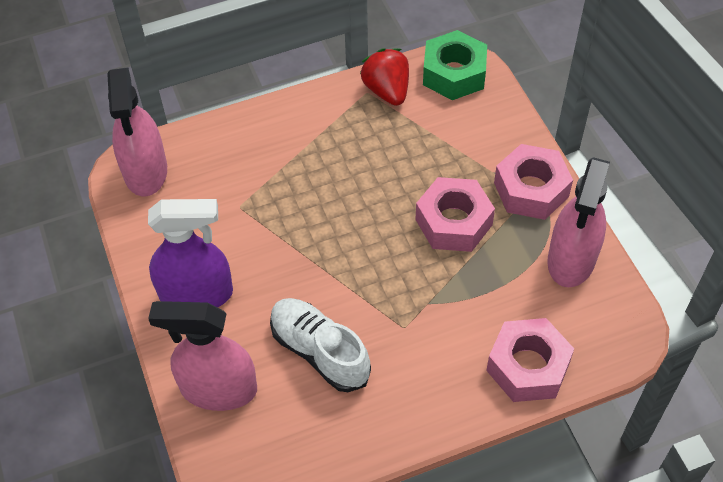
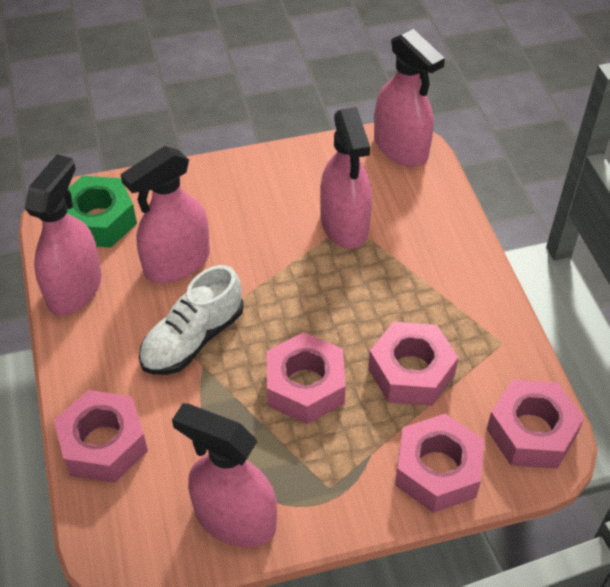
pink nut: 3 -> 5
pink spray bottle: 3 -> 5
purple spray bottle: 1 -> 0
red strawberry: 1 -> 0

